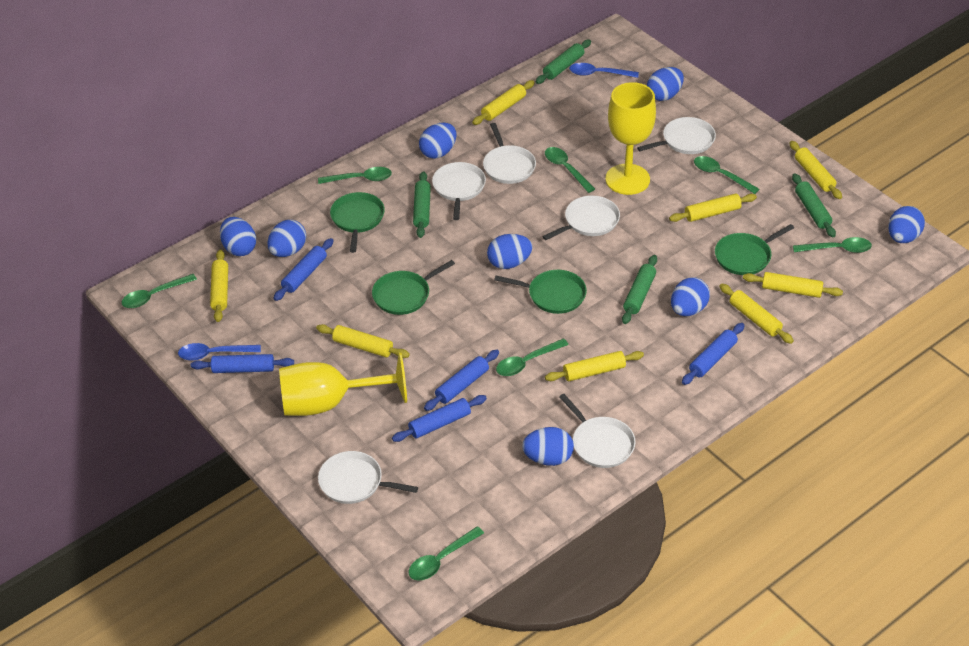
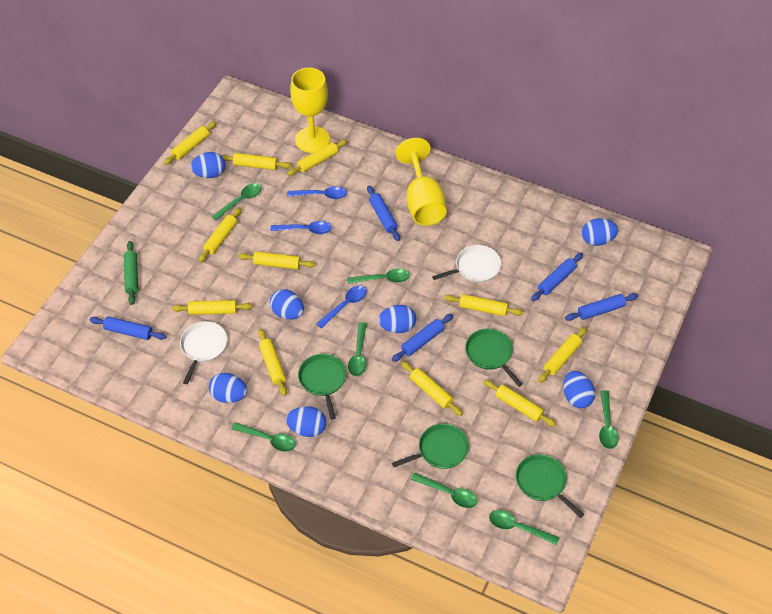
blue egg: 8 -> 7
blue spoon: 2 -> 3
green rolling pin: 4 -> 1
white pan: 6 -> 2
yellow rolling pin: 8 -> 11

